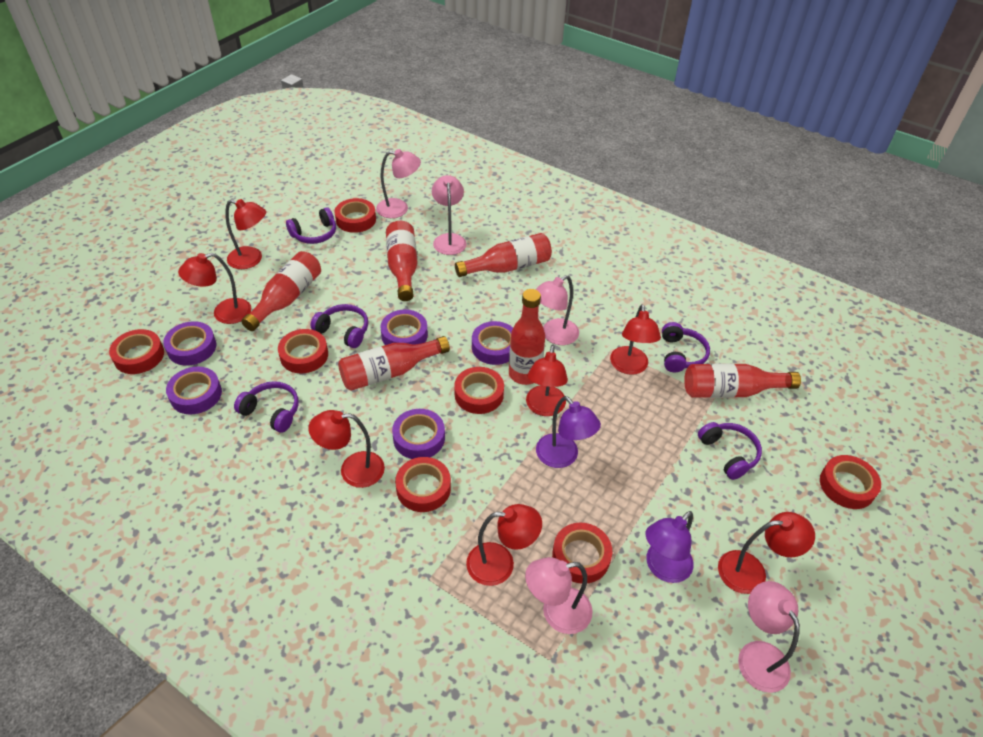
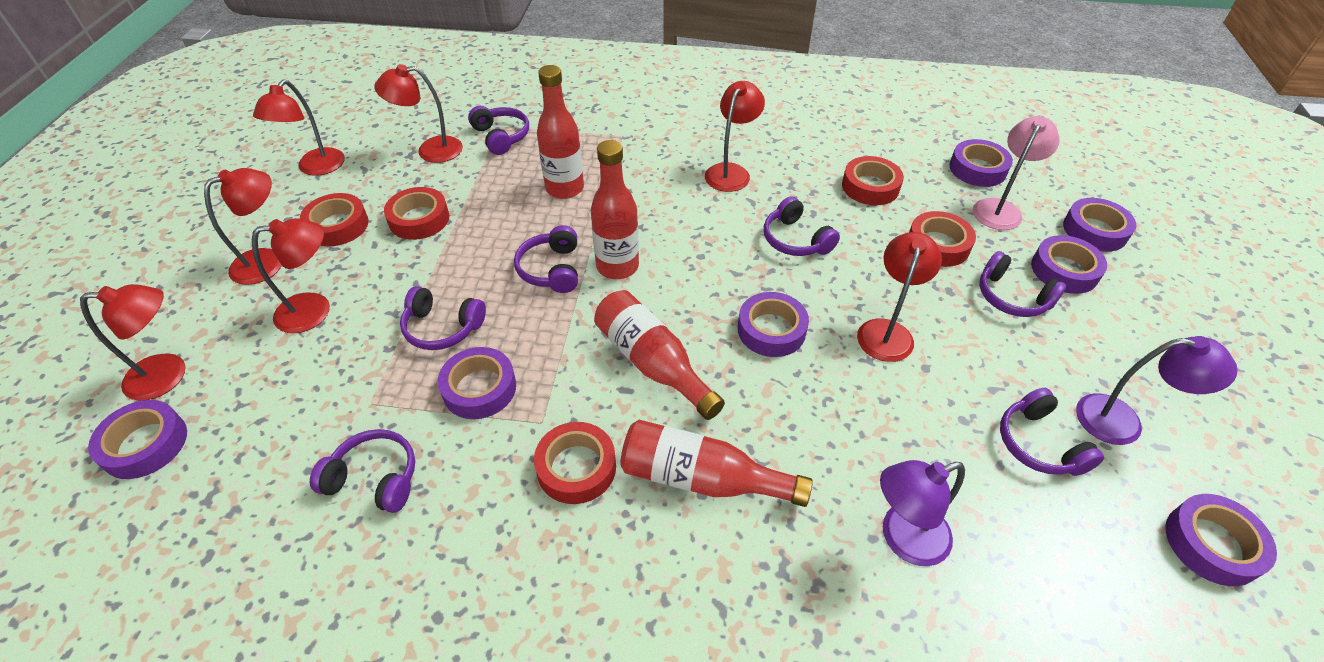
pink lamp: 5 -> 1
purple headphones: 5 -> 7
purple tape: 5 -> 7
red bottle: 6 -> 4
red tape: 7 -> 5

